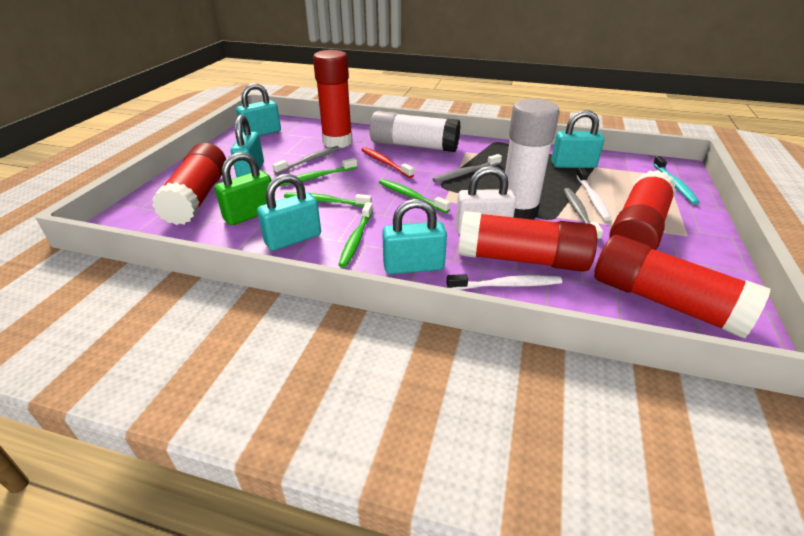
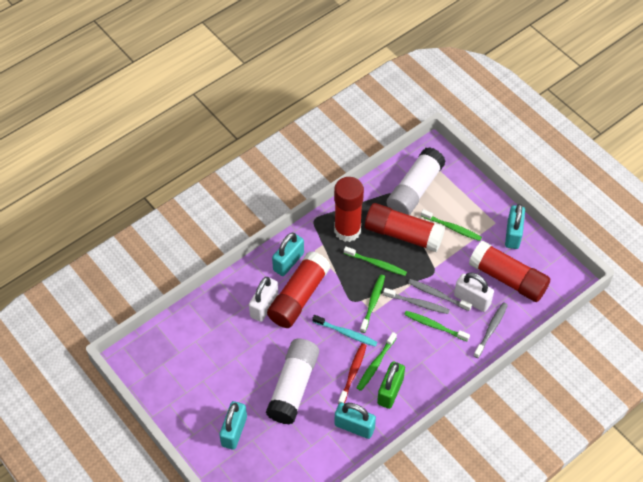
green toothbrush: 4 -> 5
red glue stick: 5 -> 4
turquoise padlock: 5 -> 4
white padlock: 1 -> 2
white toothbrush: 2 -> 0

